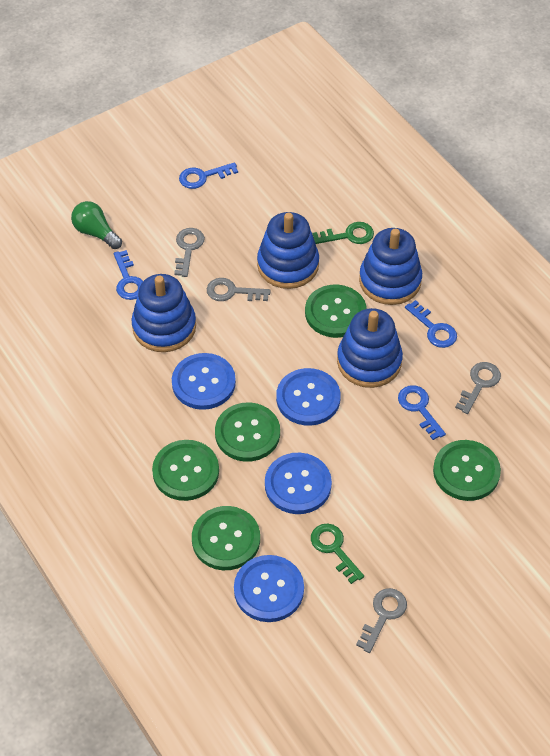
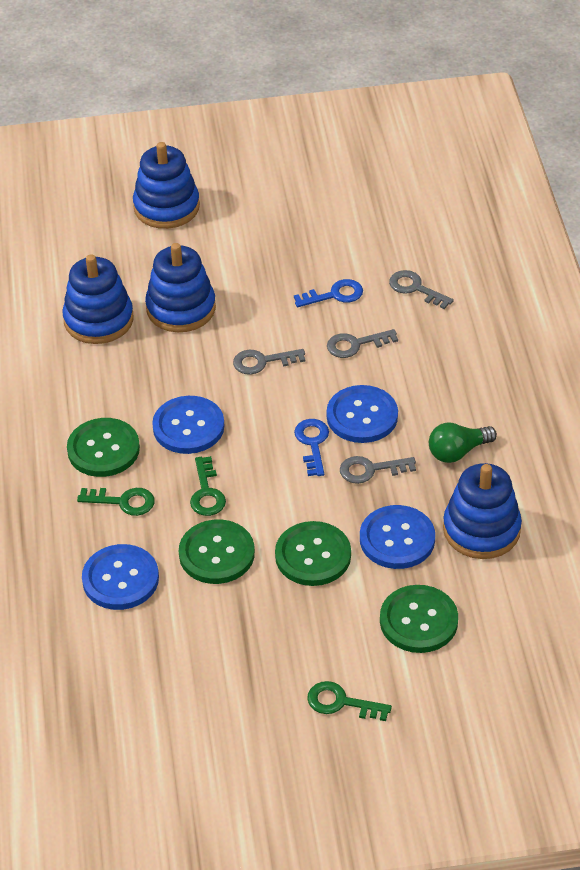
blue key: 4 -> 2
green button: 5 -> 4
green key: 2 -> 3

